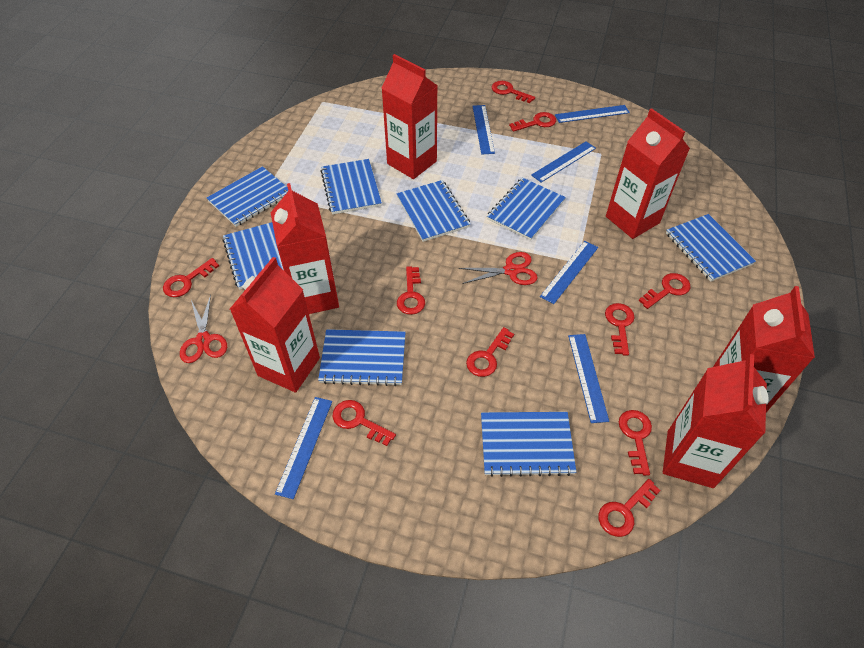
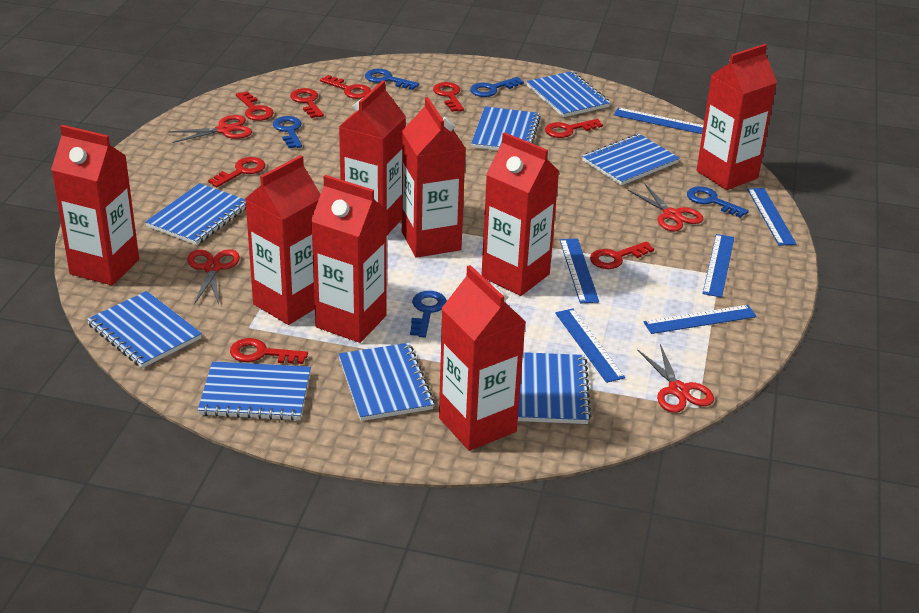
blue key: 0 -> 5
red carton: 6 -> 8
red key: 10 -> 8
red scissors: 2 -> 4

